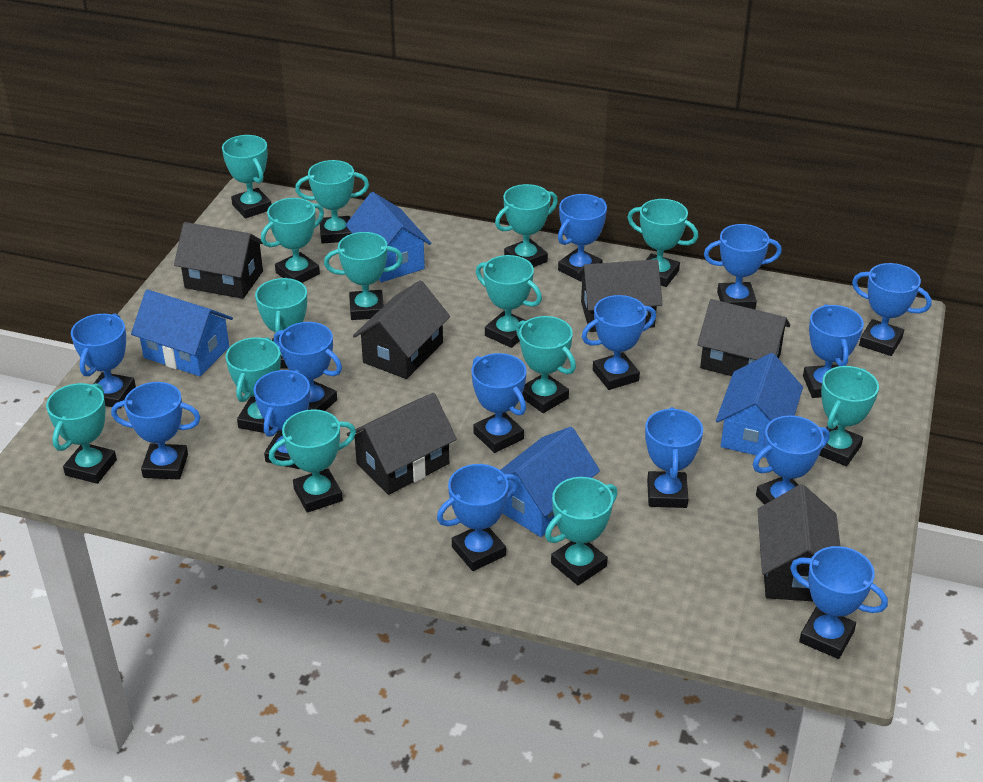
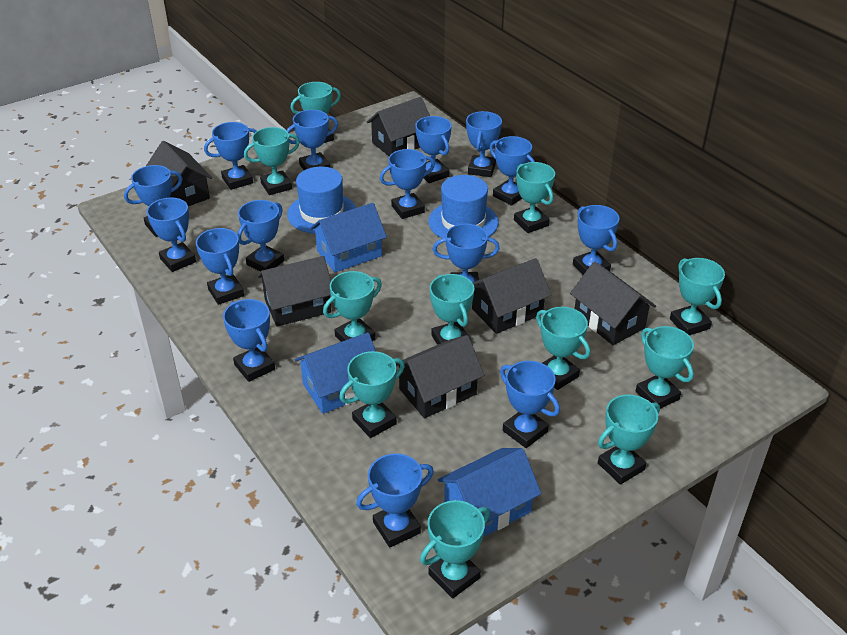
blue hat: 0 -> 2
blue house: 4 -> 3
blue trophy: 14 -> 15
turquoise trophy: 14 -> 11

